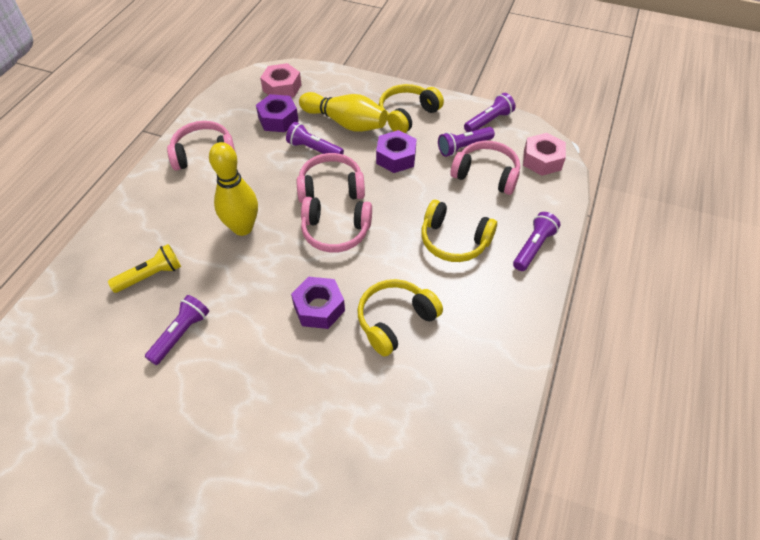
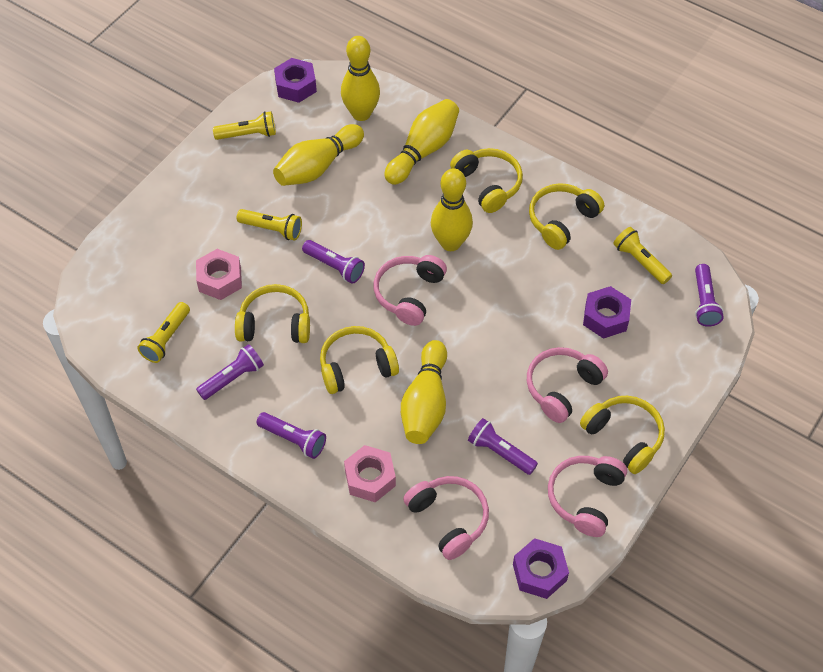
yellow bowling pin: 2 -> 5
yellow flashlight: 1 -> 4
yellow headphones: 3 -> 5

